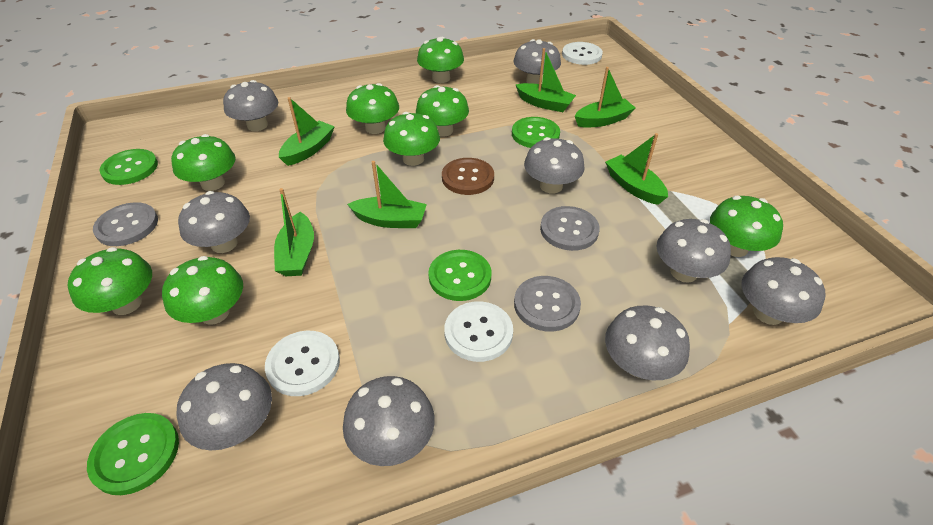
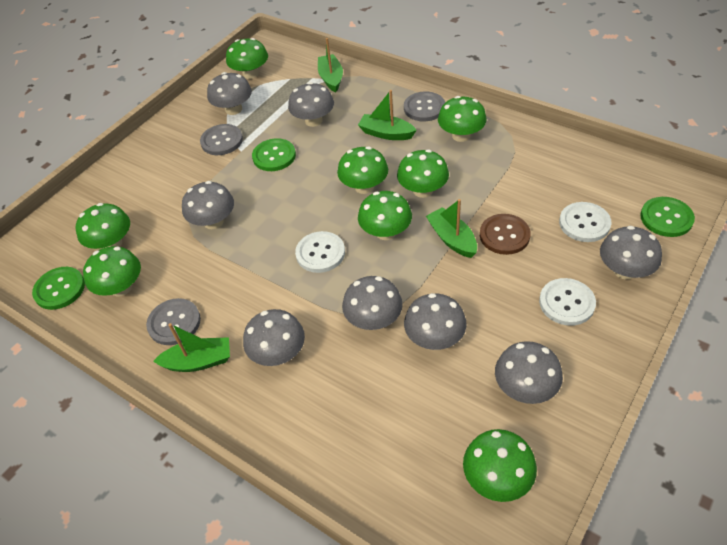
green boat: 6 -> 4
green button: 4 -> 3
grey mushroom: 9 -> 8

